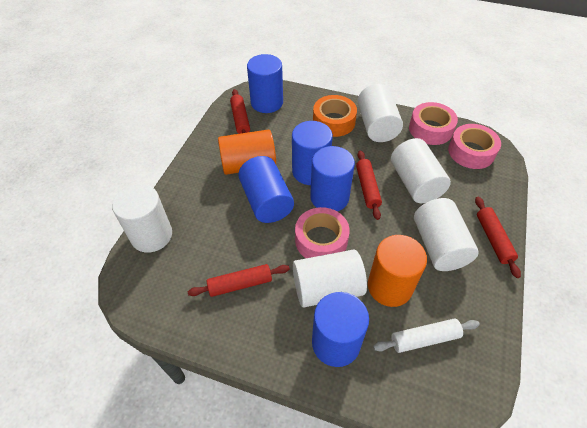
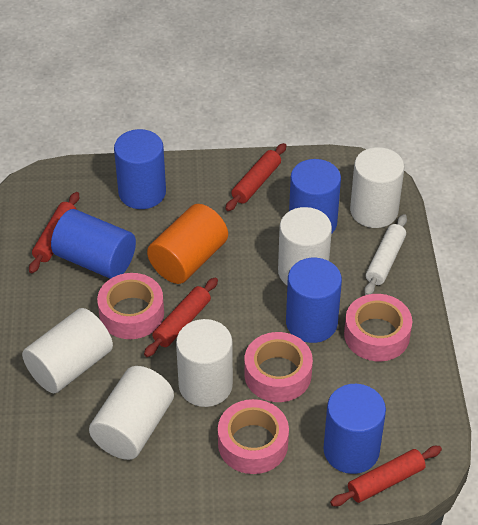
orange cylinder: 2 -> 1
orange tape: 1 -> 0
pink tape: 3 -> 4

